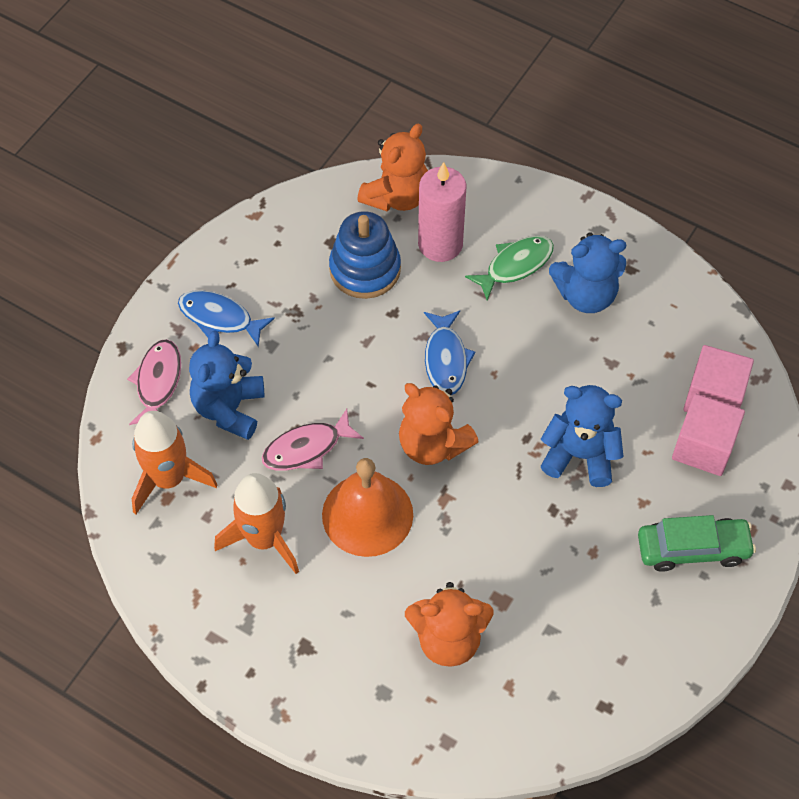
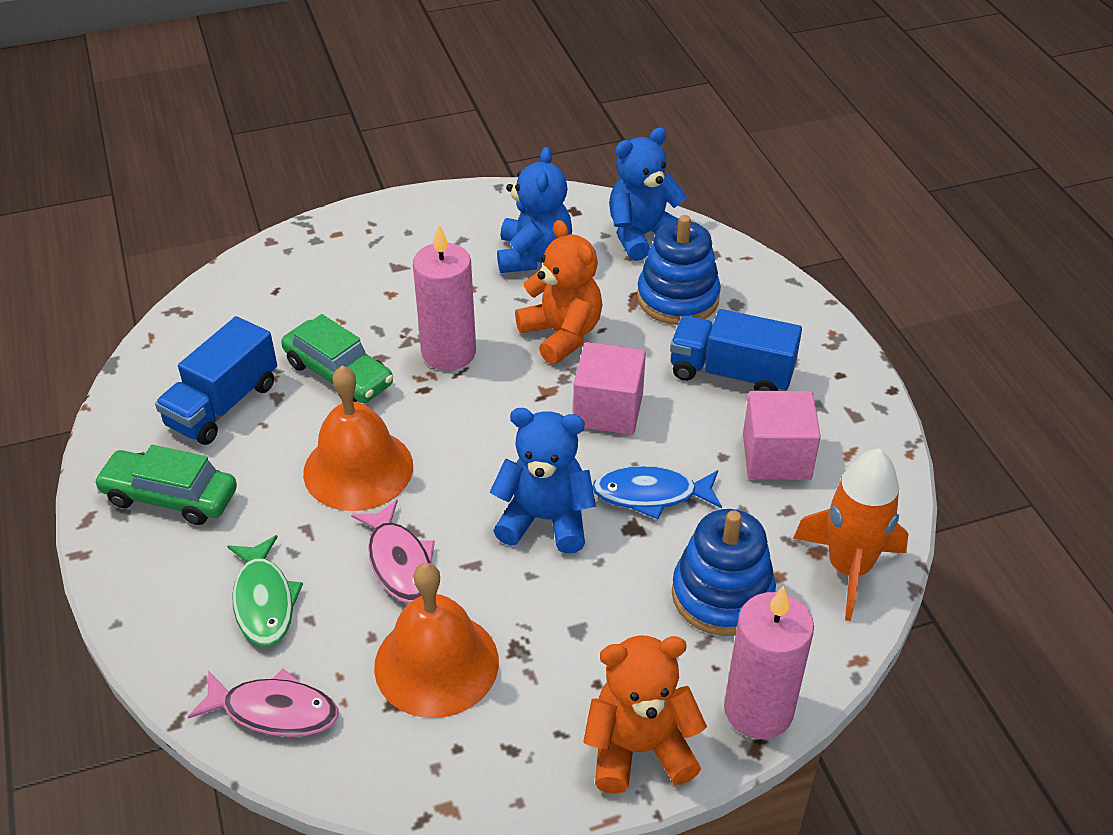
blue fish: 2 -> 1
blue stacking toy: 1 -> 2
blue truck: 0 -> 2
green car: 1 -> 2
orange bell: 1 -> 2
orange rocket: 2 -> 1
orange teddy bear: 3 -> 2
pink candle: 1 -> 2

